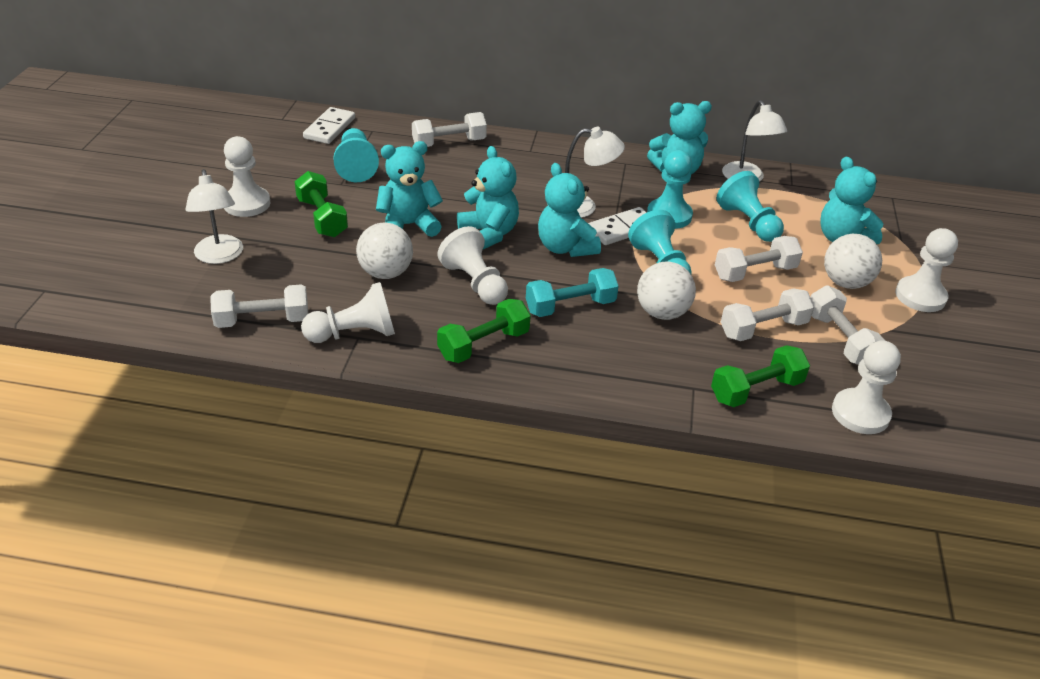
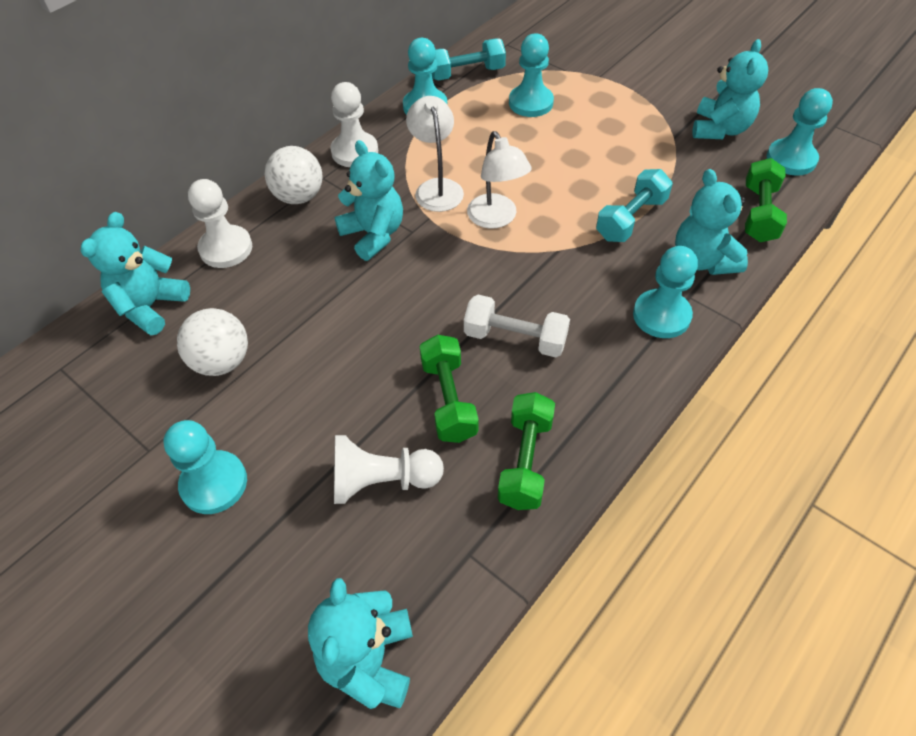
turquoise dumbbell: 1 -> 2
turquoise pawn: 4 -> 5
white ball: 3 -> 2
white domino: 2 -> 0
white dumbbell: 5 -> 1
white lamp: 3 -> 2
white pawn: 5 -> 3

